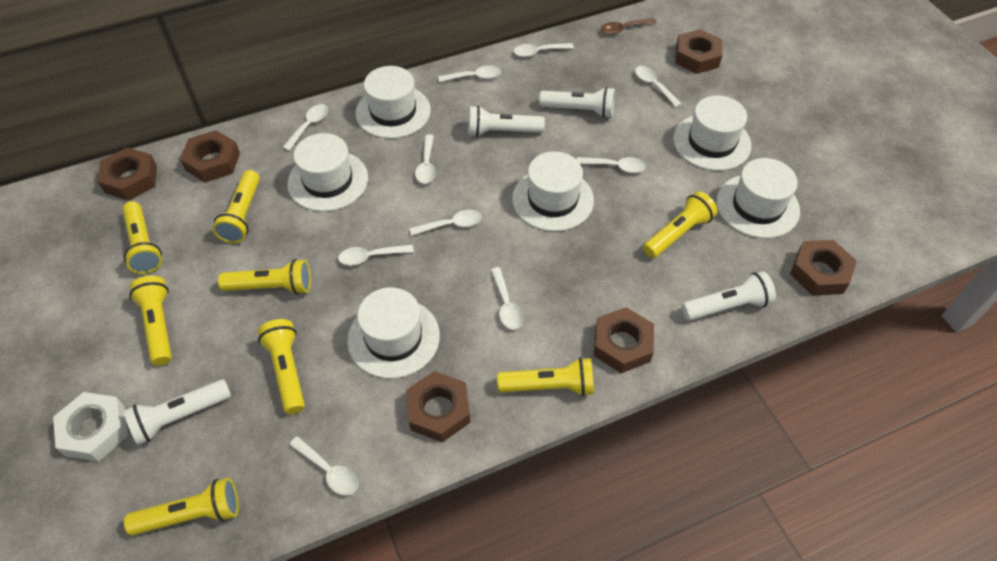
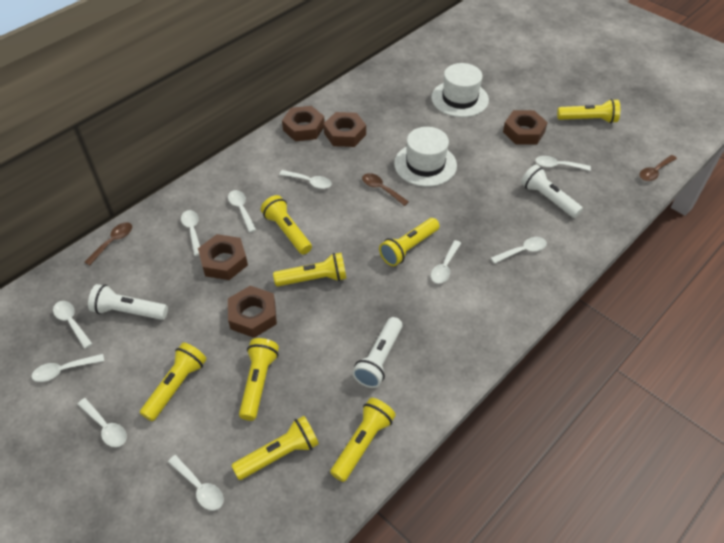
brown nut: 6 -> 5
brown spoon: 1 -> 3
white flashlight: 4 -> 3
white hat: 6 -> 2
white nut: 1 -> 0

